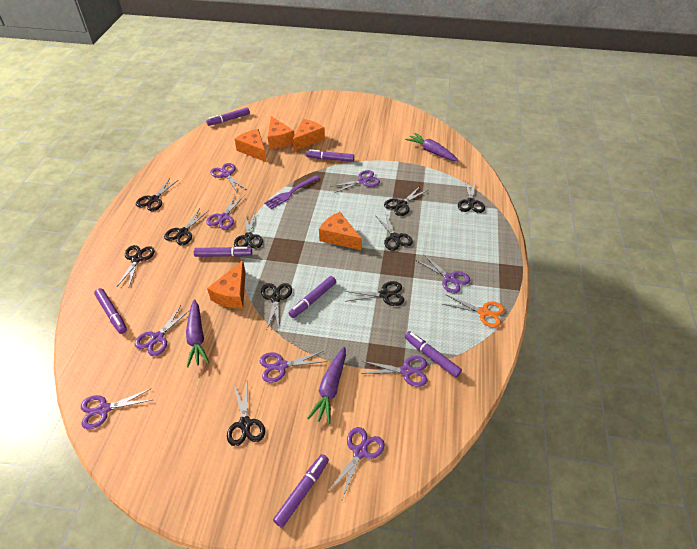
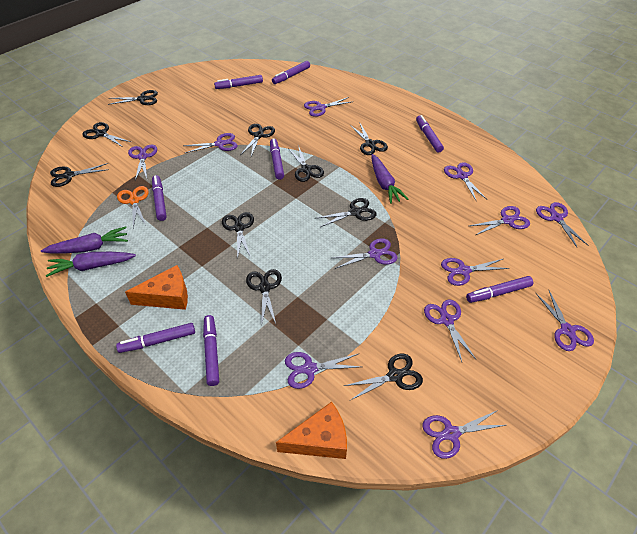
orange cheese: 5 -> 2
purple fork: 1 -> 0
purple marker: 7 -> 8
purple scissors: 9 -> 12

